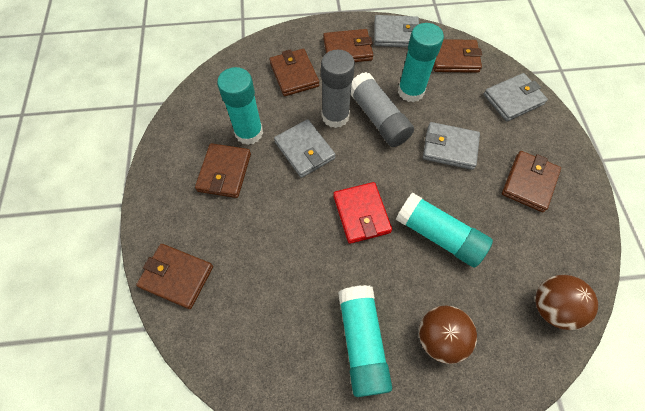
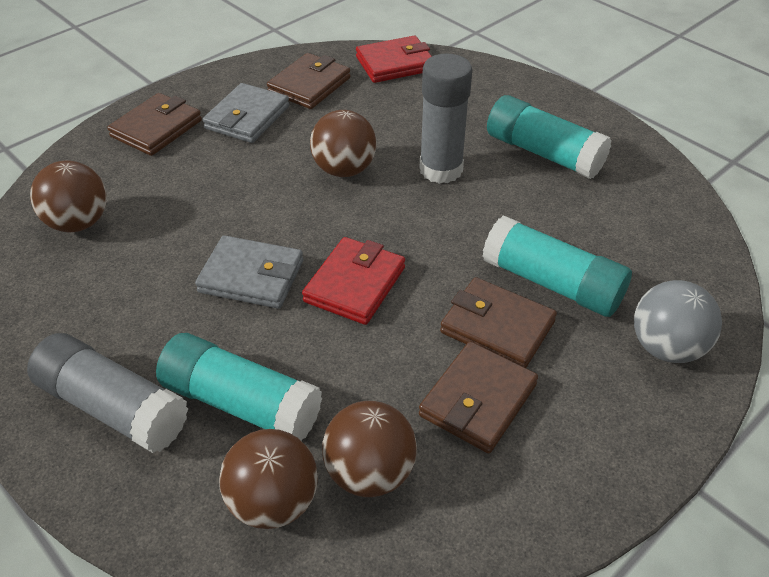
brown ball: 2 -> 4
brown wallet: 6 -> 4
grey ball: 0 -> 1
grey wallet: 4 -> 2
red wallet: 1 -> 2
turquoise glue stick: 4 -> 3

